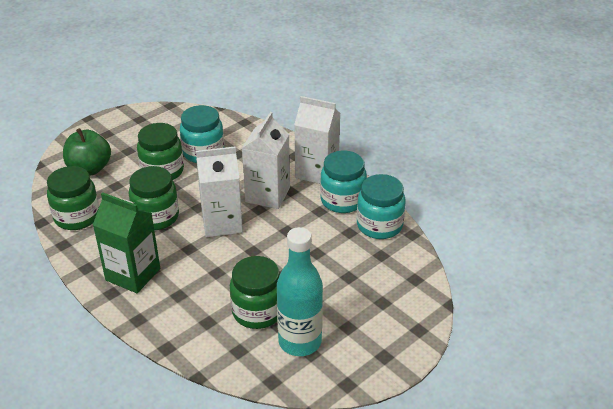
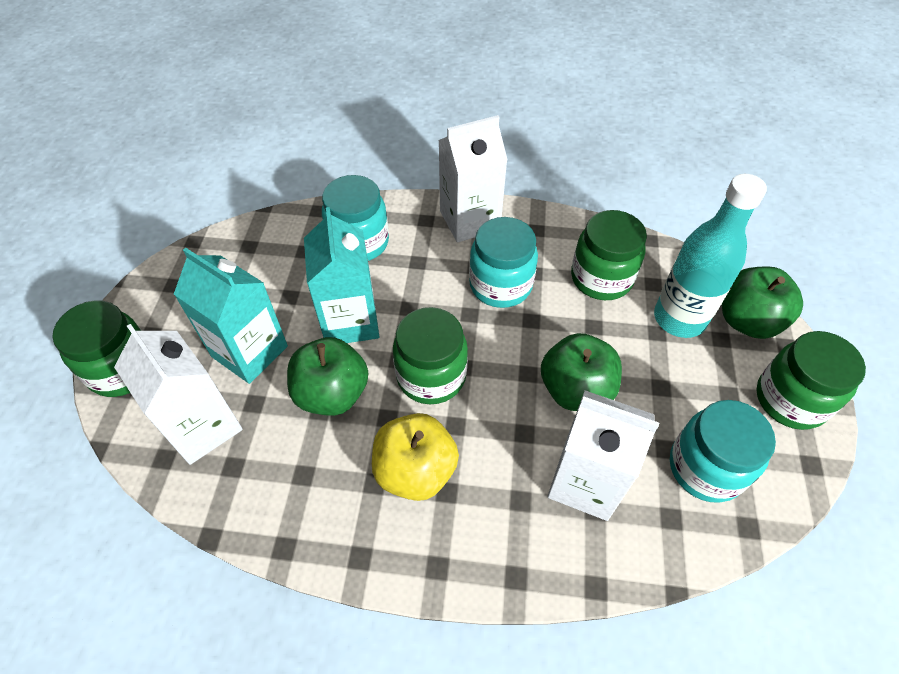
green apple: 1 -> 3
green carton: 1 -> 0
turquoise carton: 0 -> 2
yellow apple: 0 -> 1

